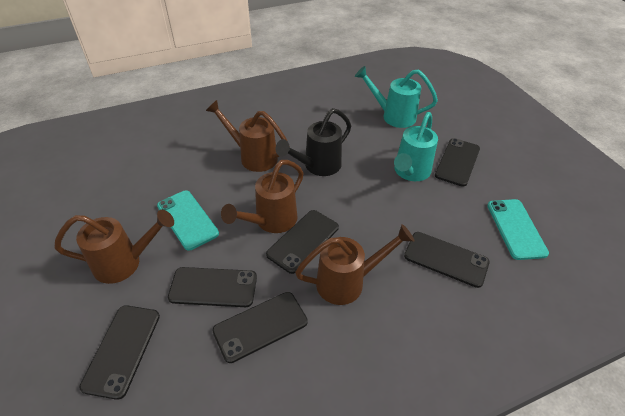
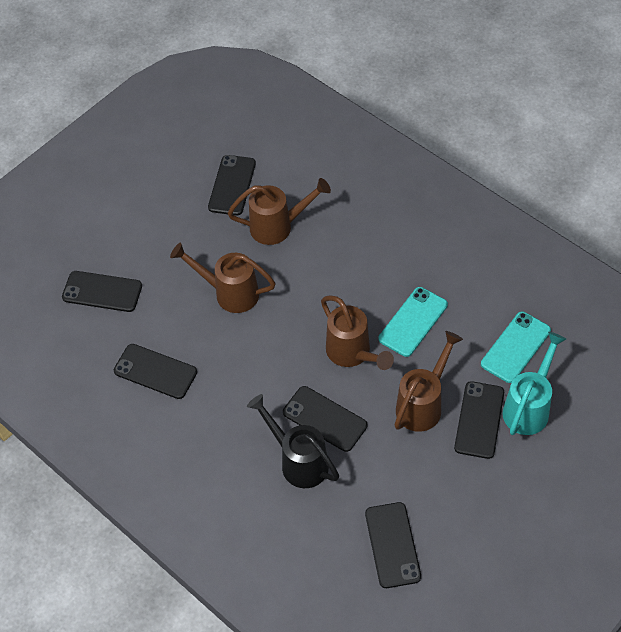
turquoise watering can: 2 -> 1

